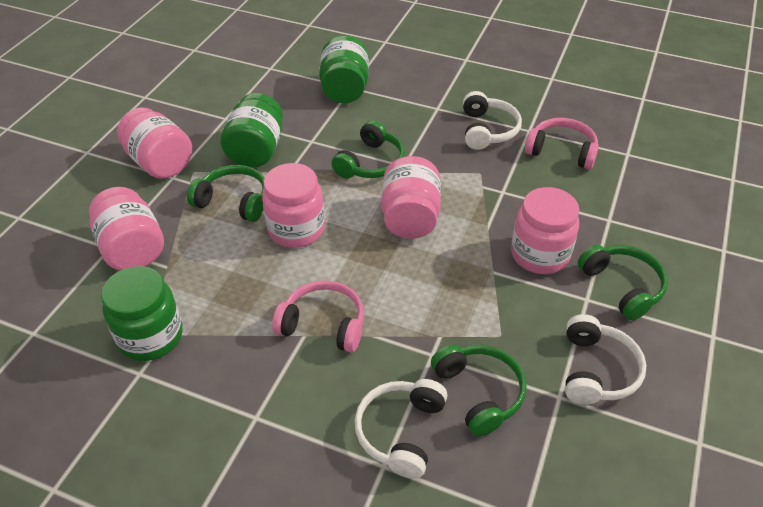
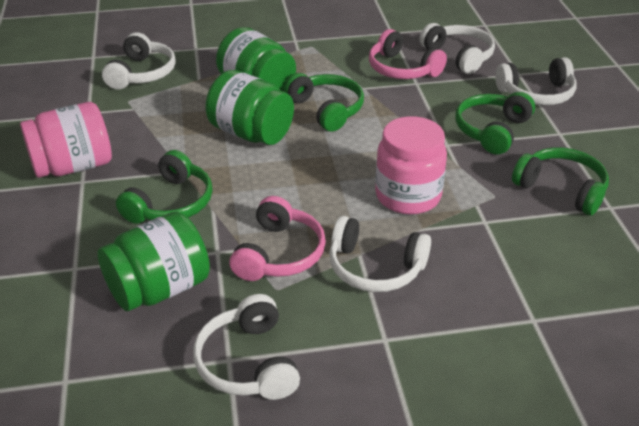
pink jar: 5 -> 2
white headphones: 3 -> 5

